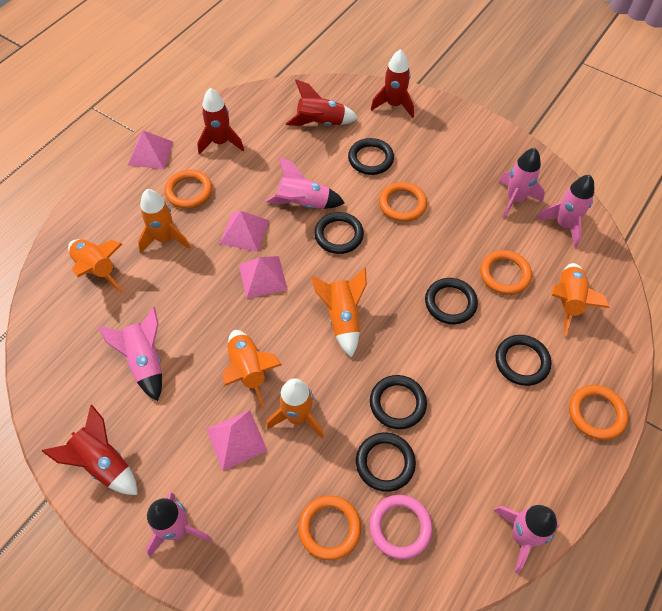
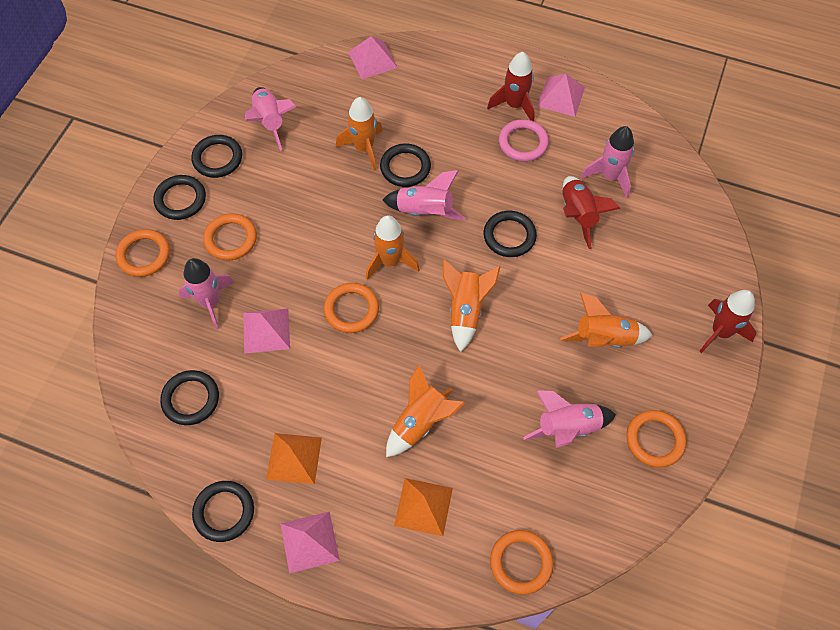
orange pyramid: 0 -> 2
orange rocket: 6 -> 5
pink rocket: 6 -> 5
red rocket: 4 -> 3

